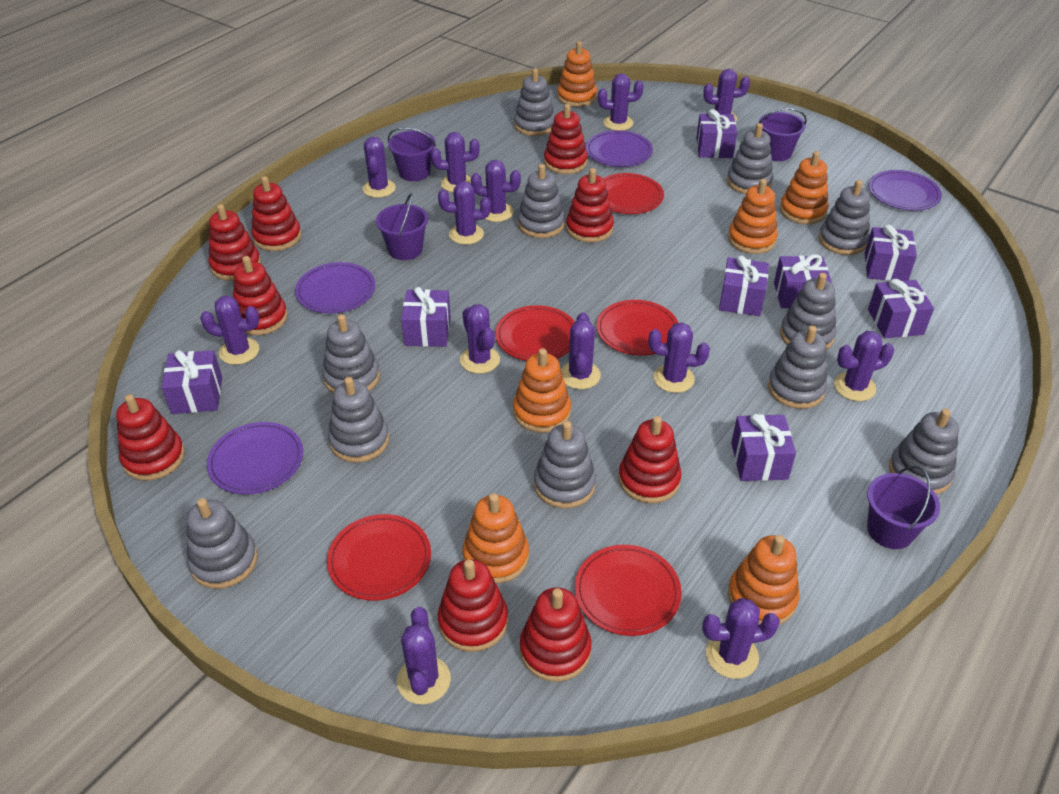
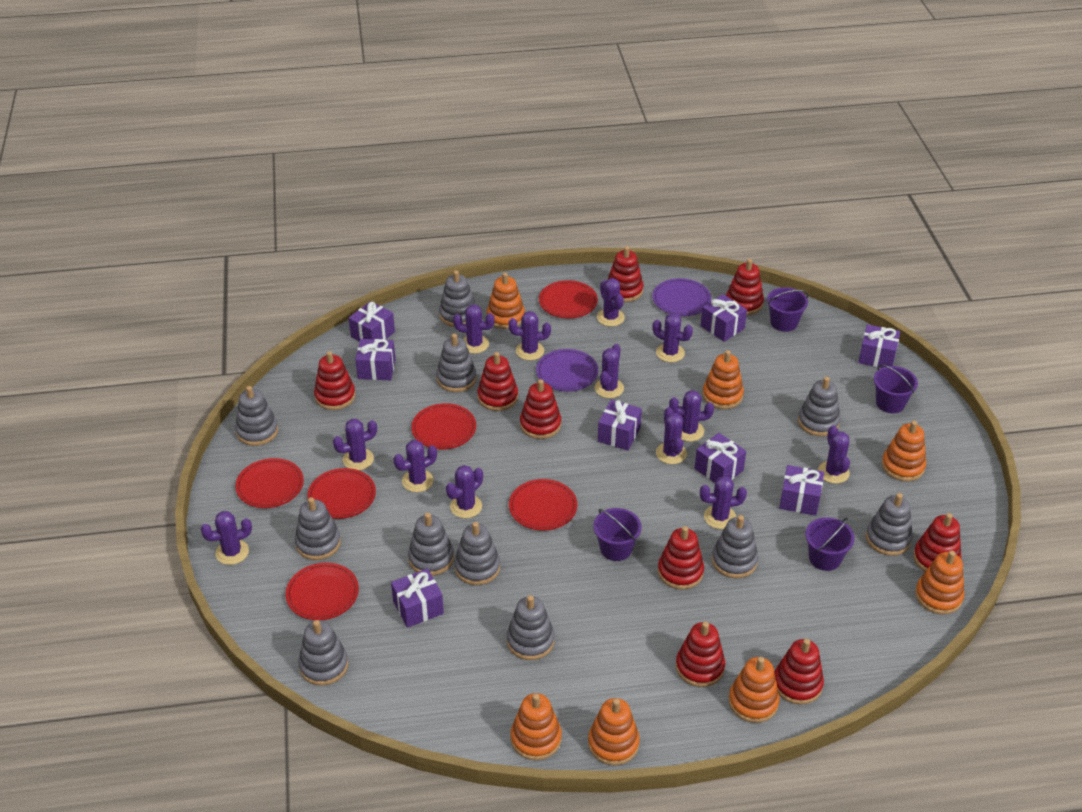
orange stacking toy: 6 -> 7
purple plate: 4 -> 2
red plate: 5 -> 6

